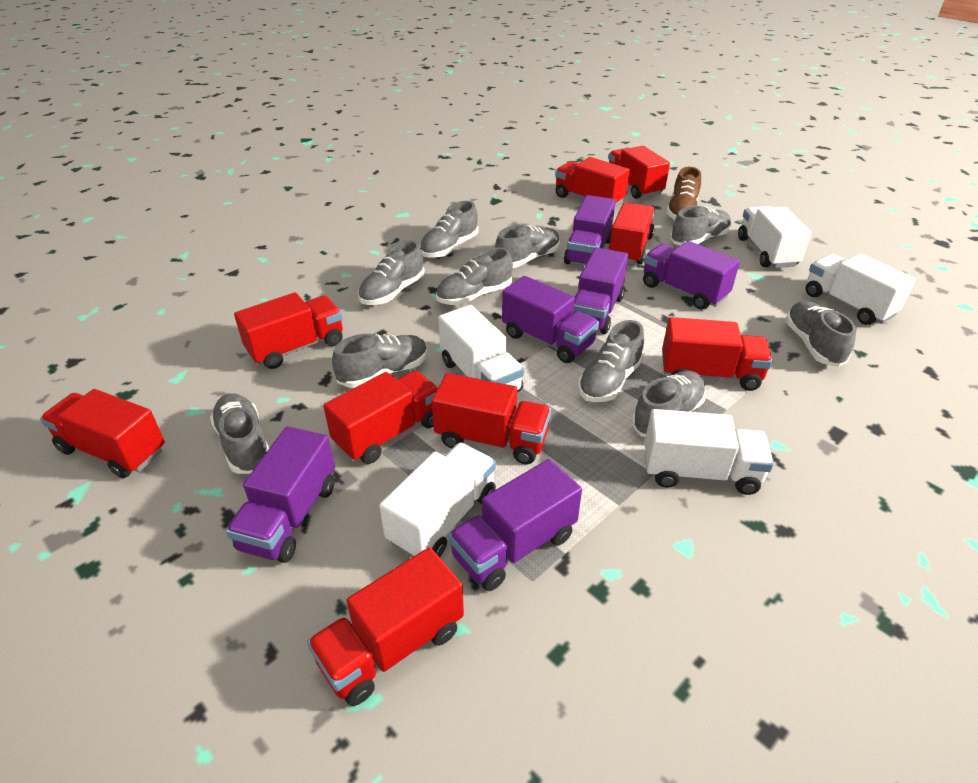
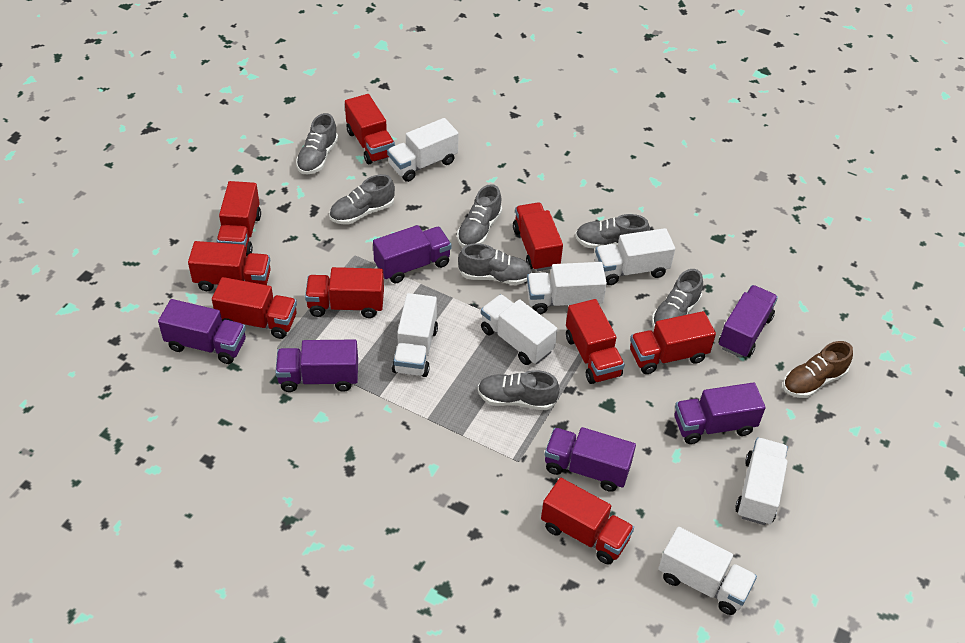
grey shoe: 10 -> 7
white truck: 5 -> 7

